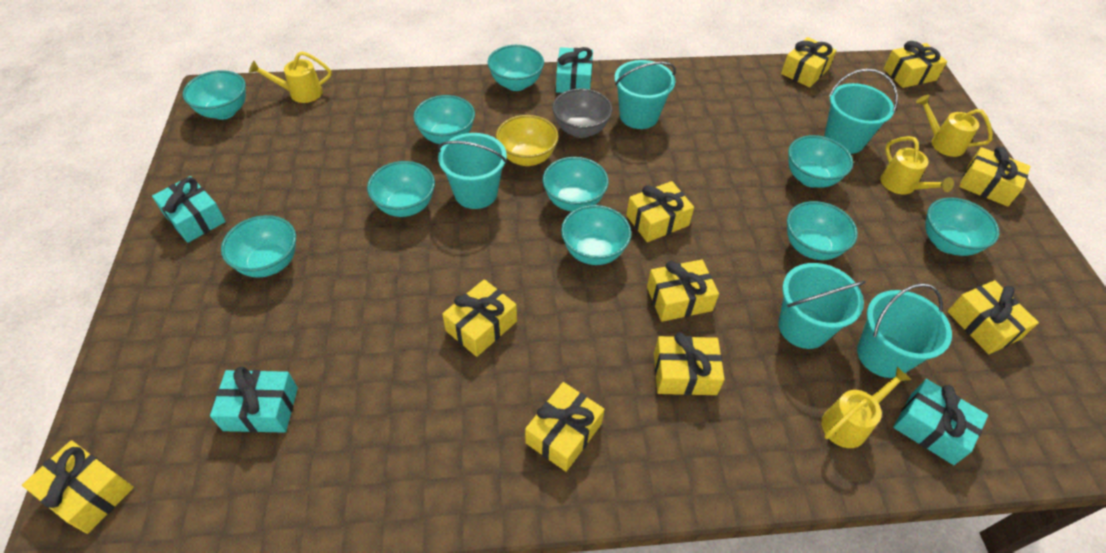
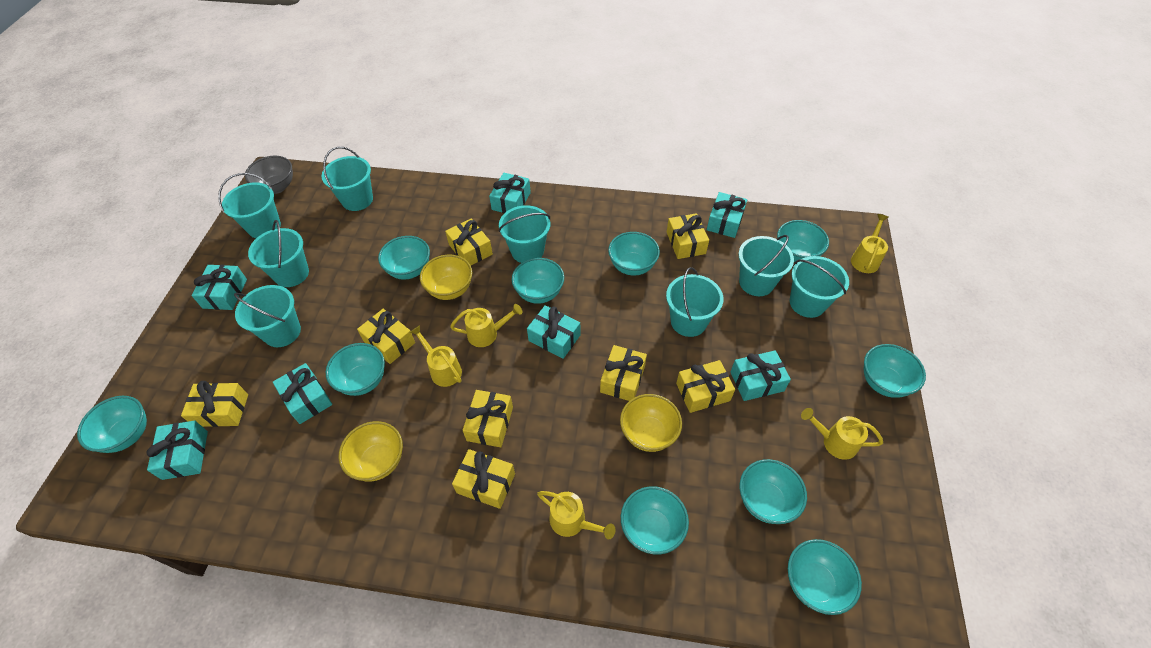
turquoise bucket: 5 -> 8
turquoise gift: 4 -> 7
yellow bowl: 1 -> 3
yellow gift: 10 -> 8
yellow watering can: 4 -> 5

